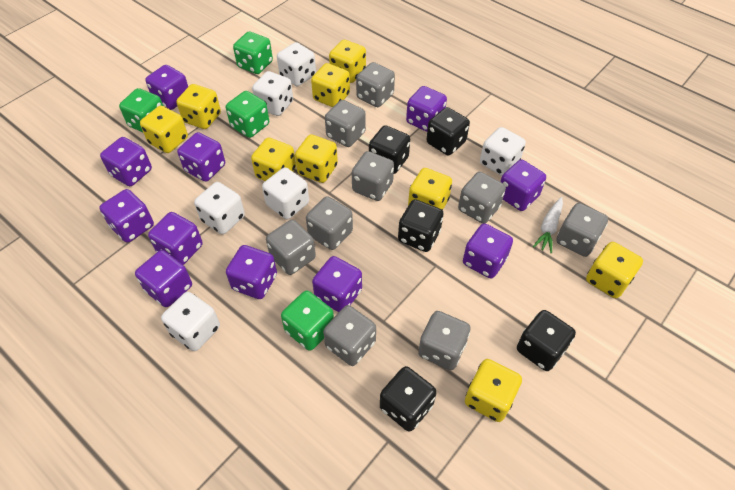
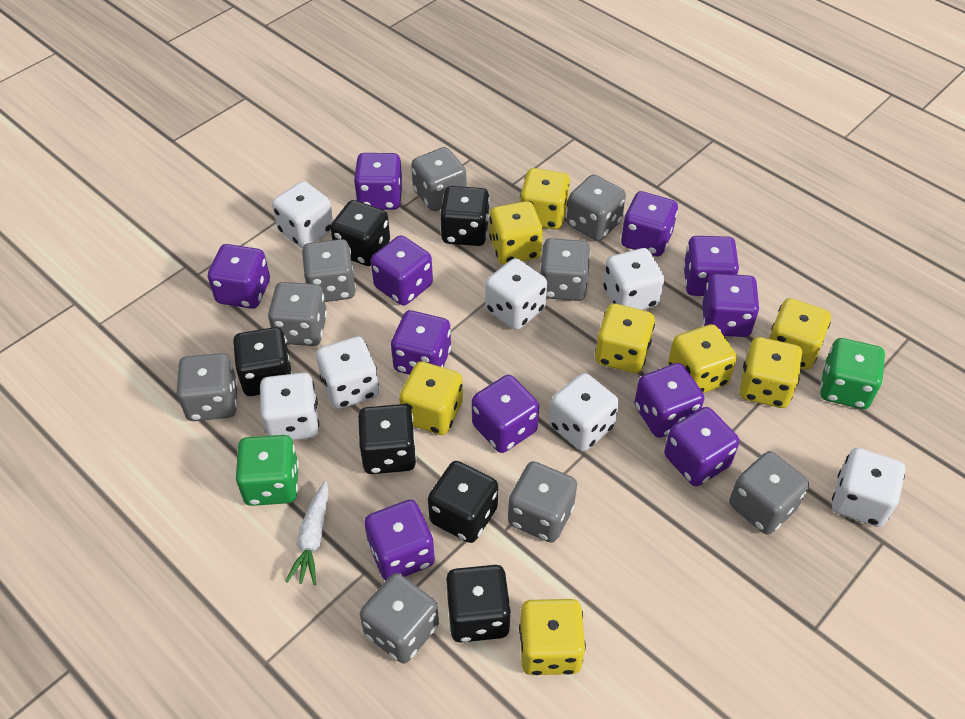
black dice: 5 -> 6
green dice: 4 -> 2
white dice: 6 -> 7
yellow dice: 9 -> 8

